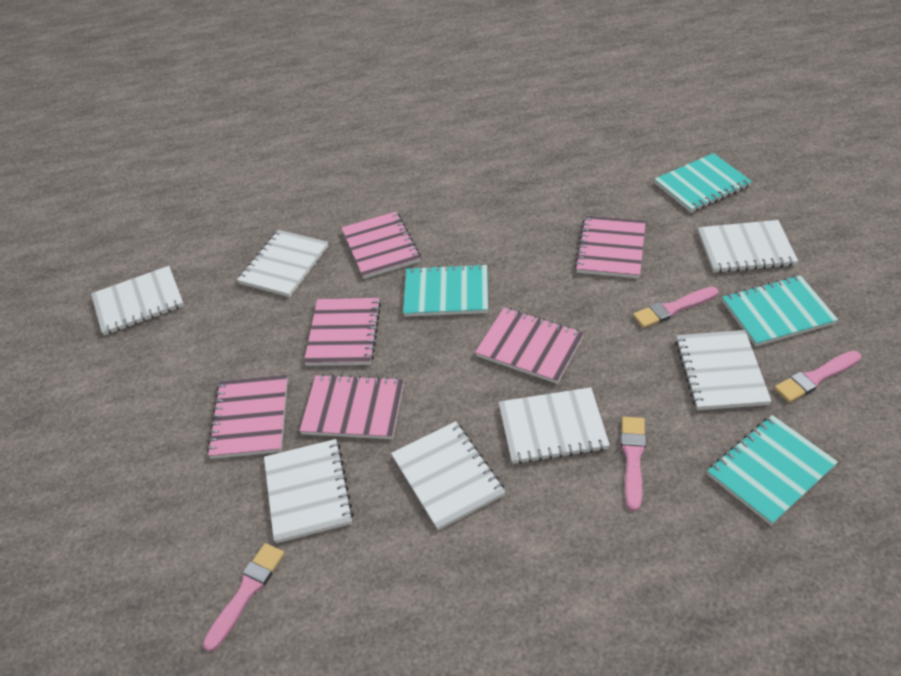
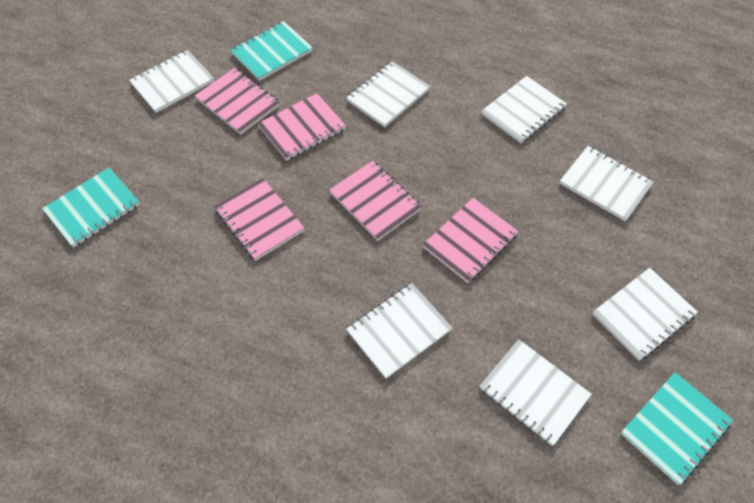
pink brush: 4 -> 0
pink notebook: 6 -> 5
turquoise notebook: 4 -> 3

